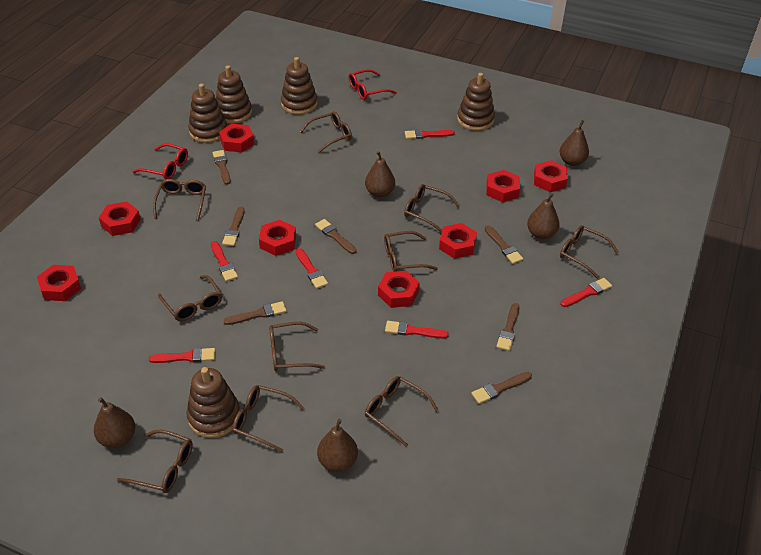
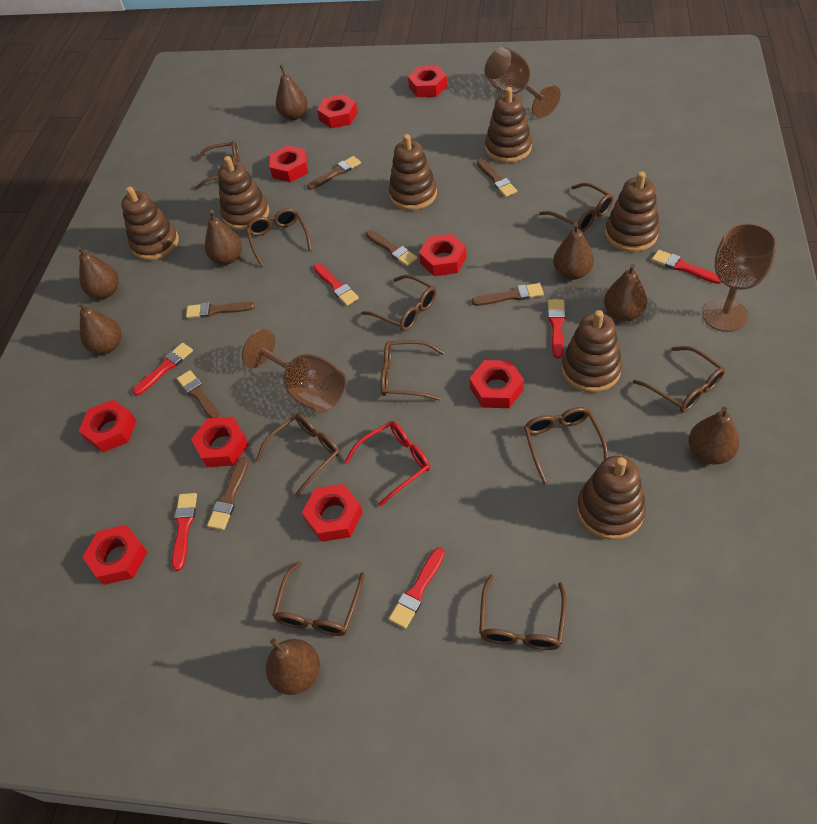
brown goblet: 0 -> 3
brown pear: 5 -> 8
brown stacking toy: 5 -> 7
red glasses: 2 -> 1
red nut: 8 -> 9

